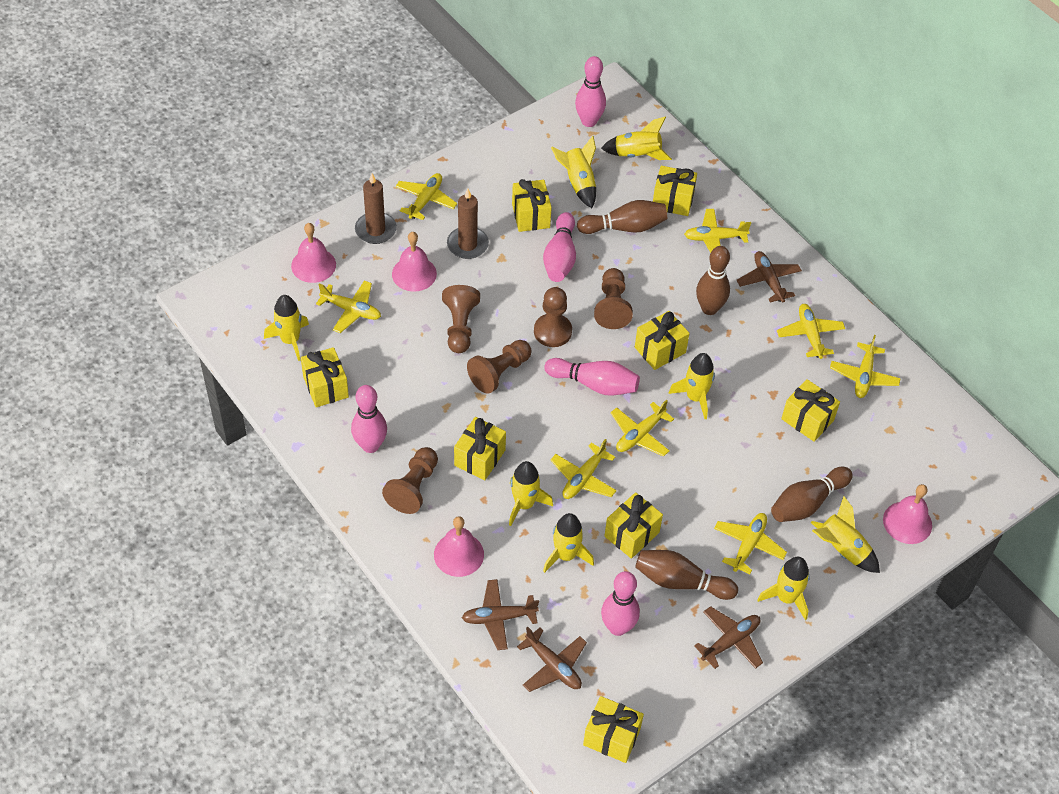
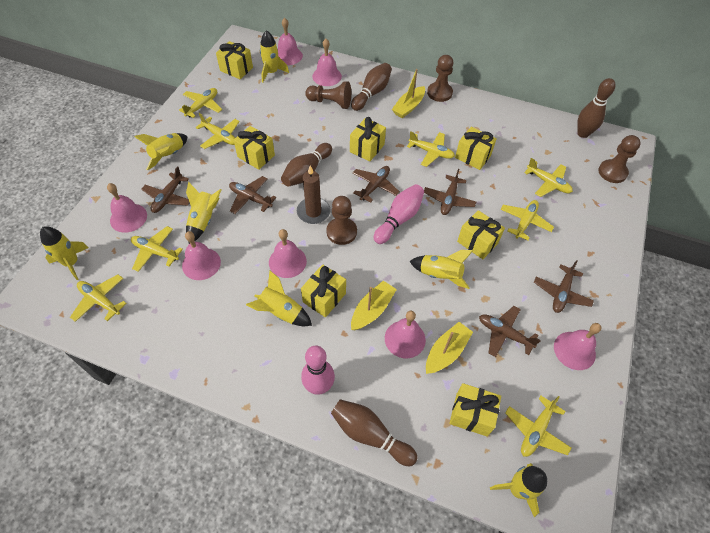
brown candle: 2 -> 1
brown pawn: 5 -> 4
brown plane: 4 -> 6
pink bell: 4 -> 7
pink bowling pin: 5 -> 2
yellow boat: 0 -> 3
yellow gift: 8 -> 7
yellow rocket: 8 -> 7

